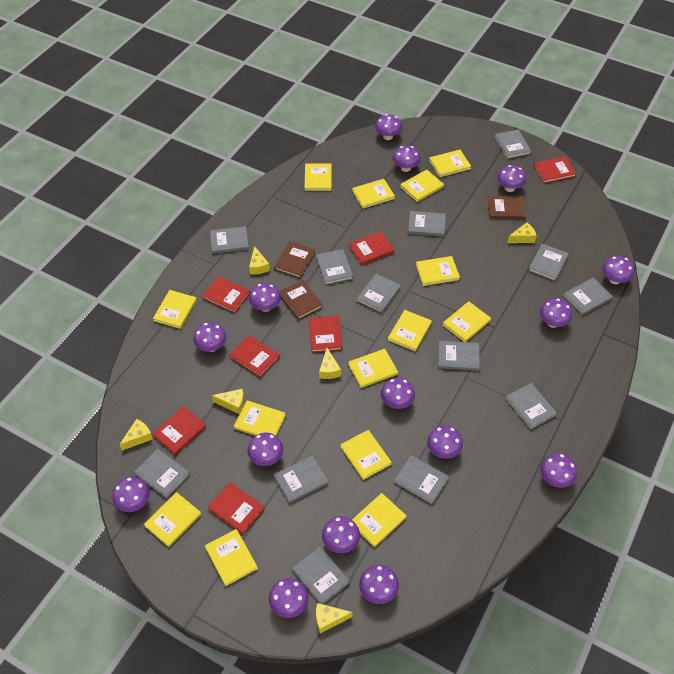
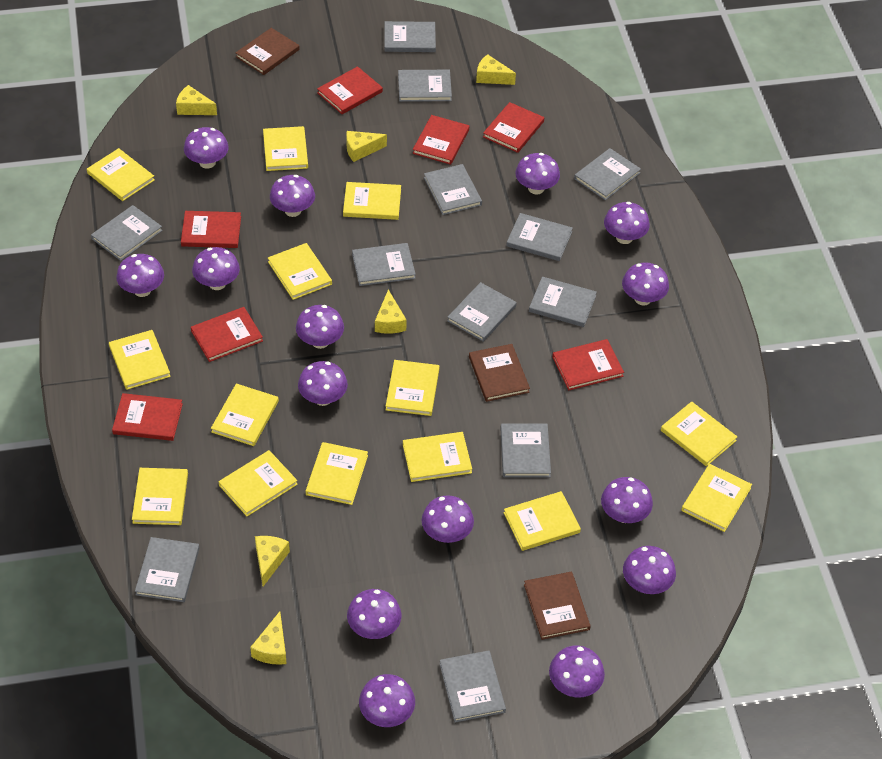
grey book: 13 -> 12

